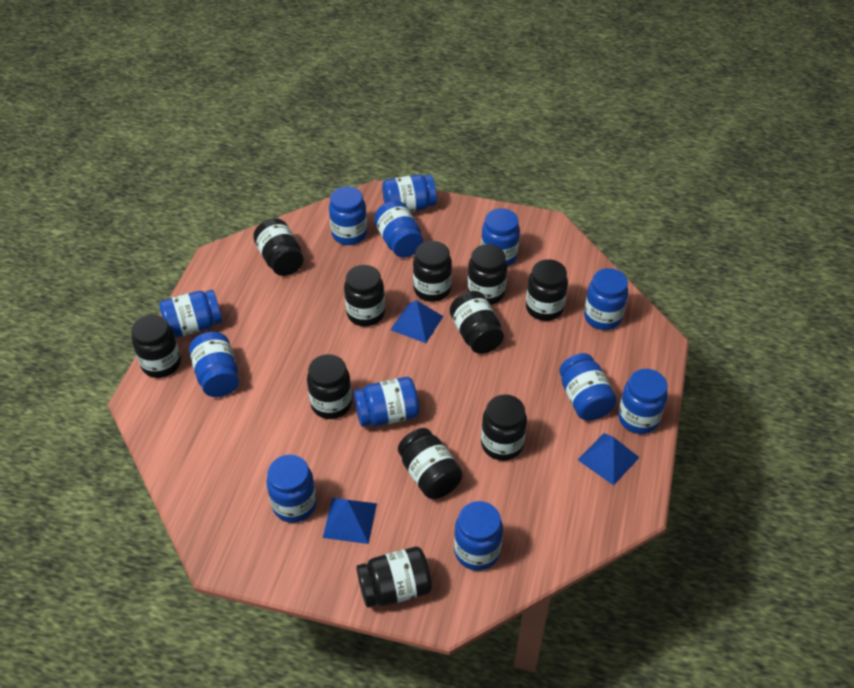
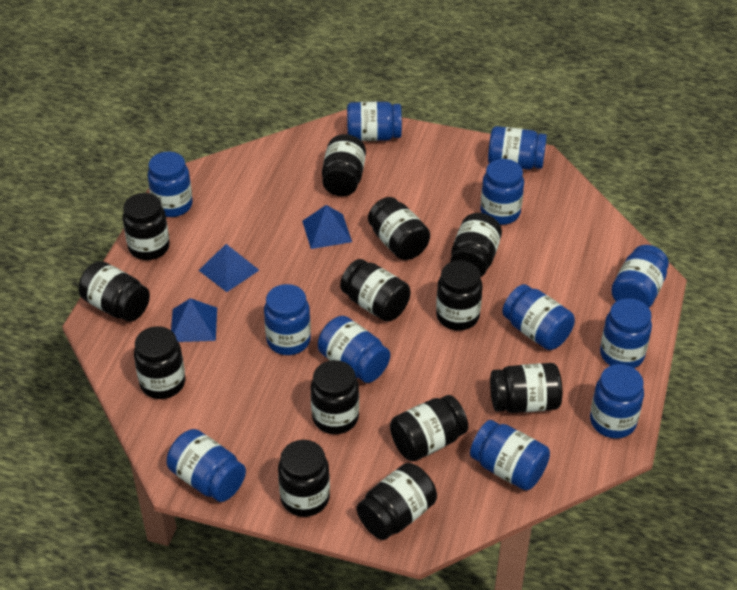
black jar: 11 -> 13

